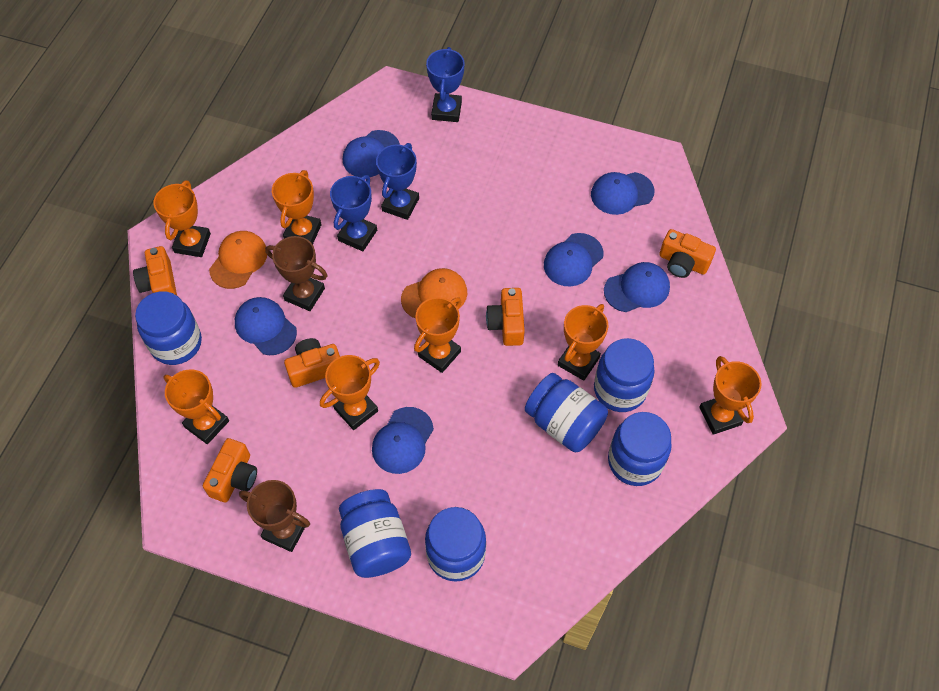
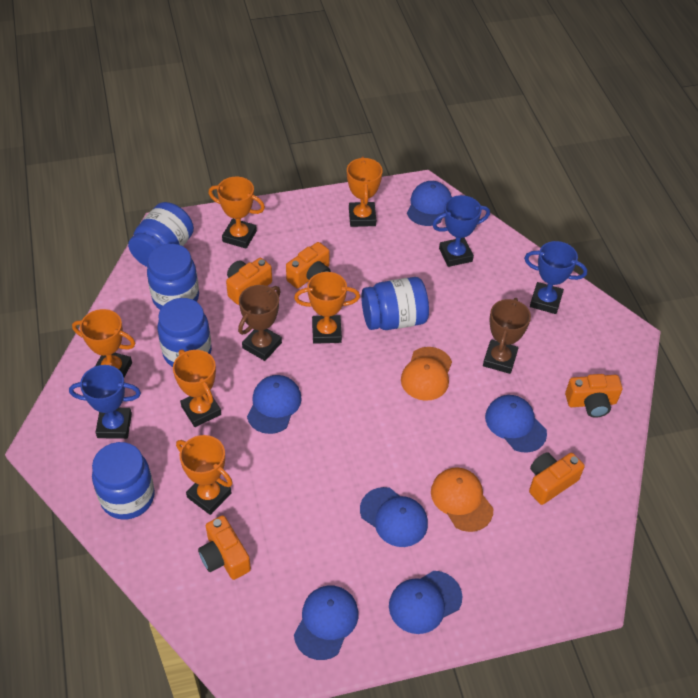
blue jar: 6 -> 5
orange trophy: 7 -> 6

